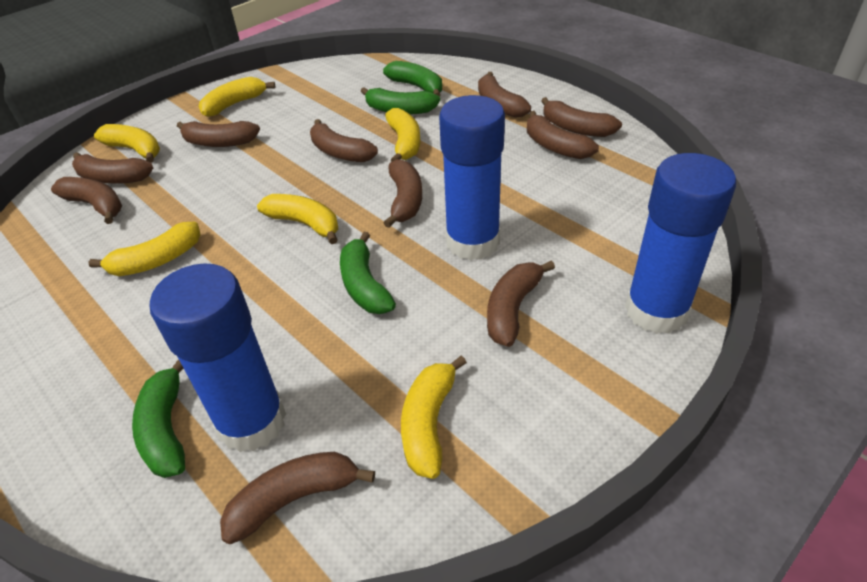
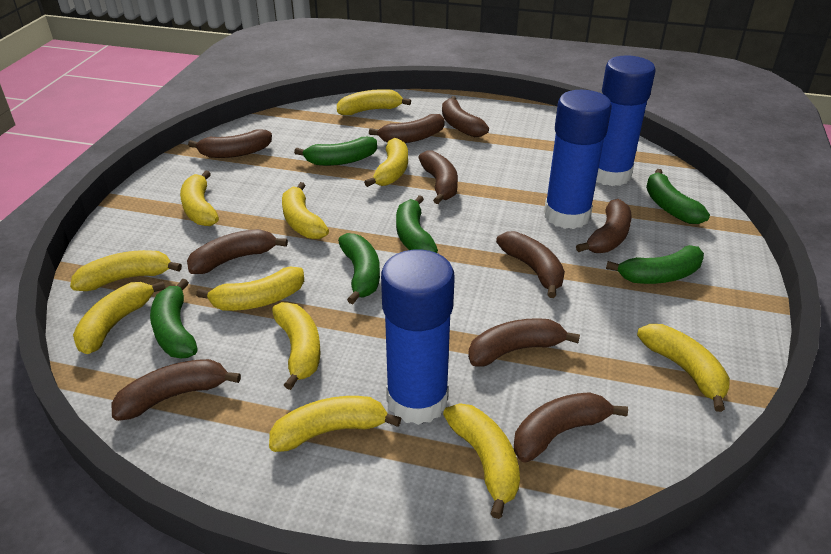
green banana: 4 -> 6
yellow banana: 6 -> 11

